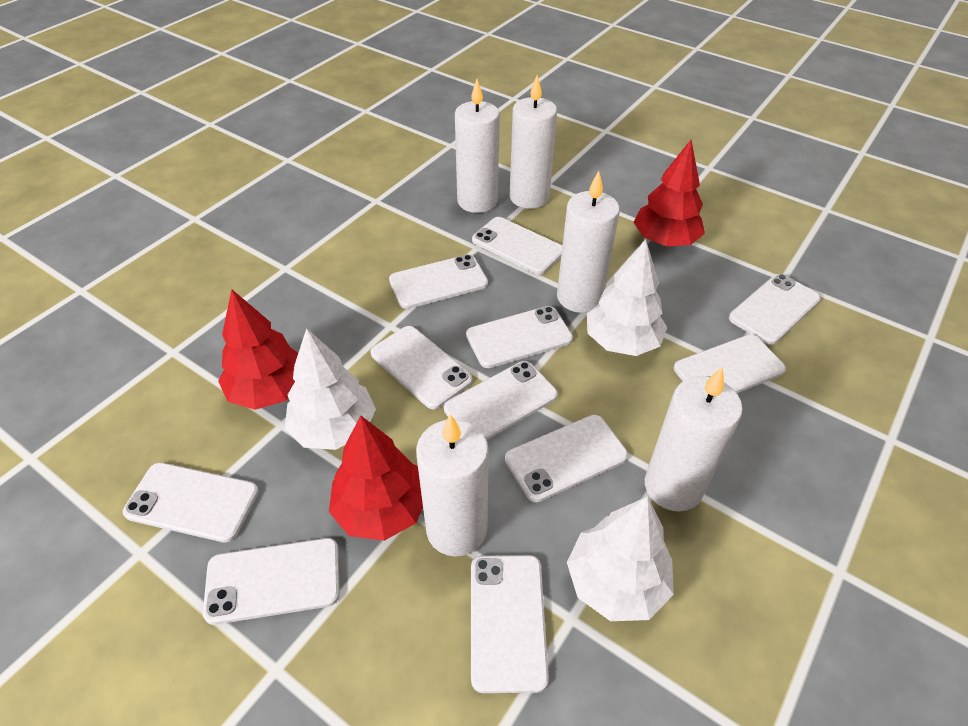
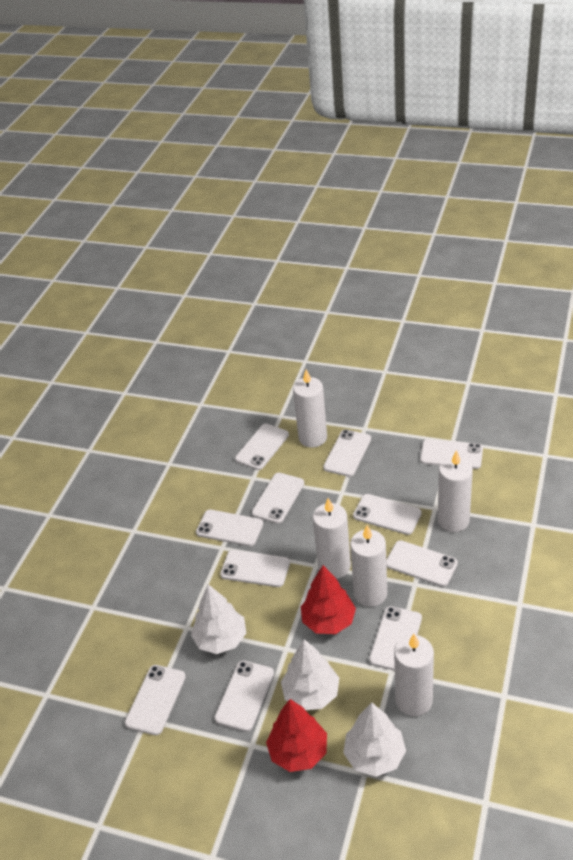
red tree: 3 -> 2

